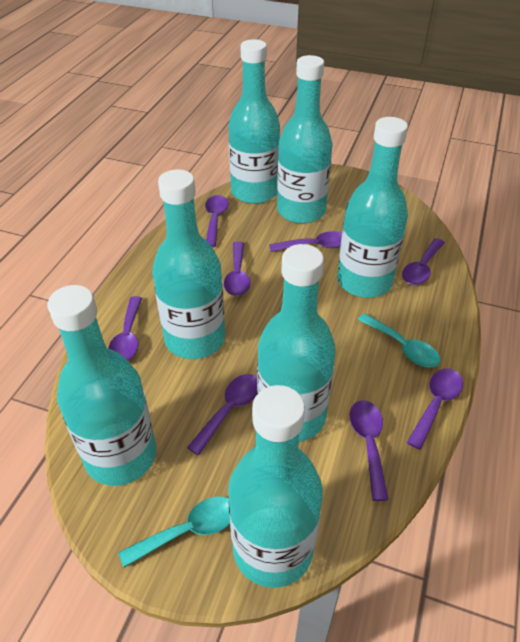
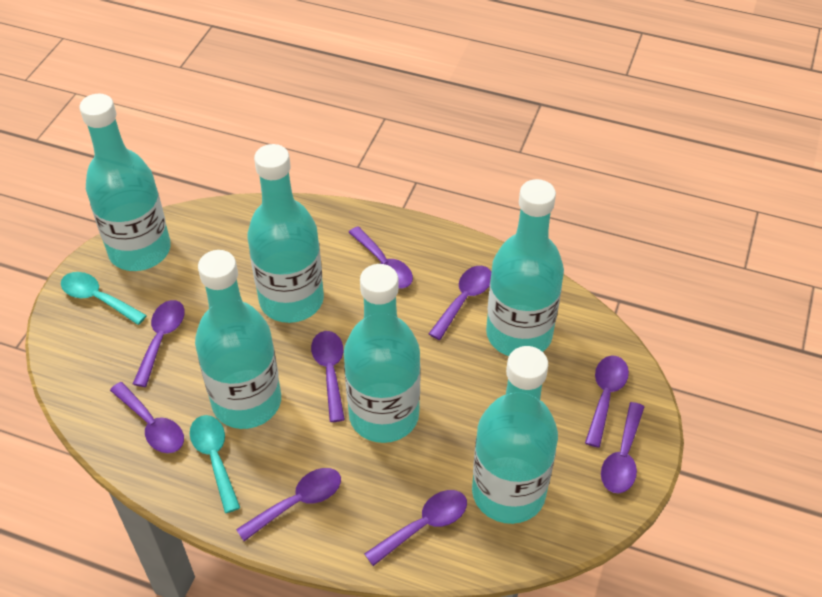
purple spoon: 8 -> 9
turquoise bottle: 7 -> 6

